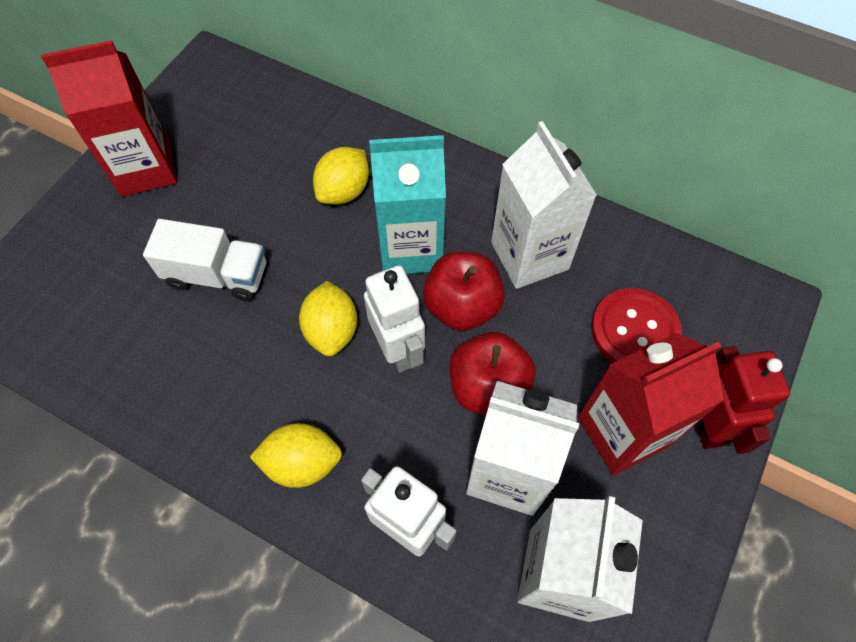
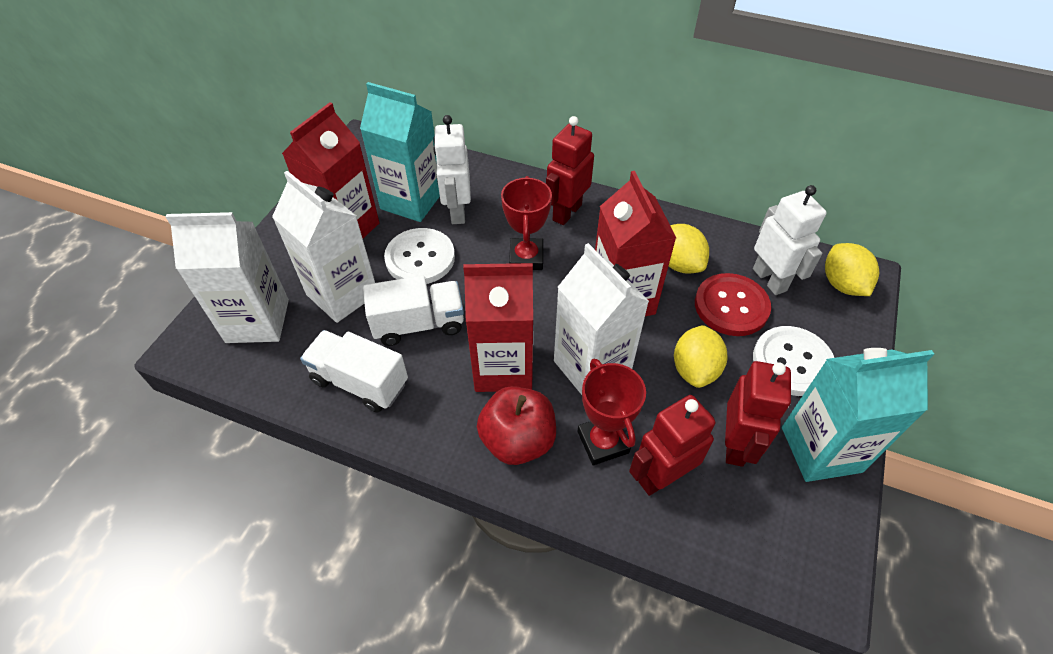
red apple: 2 -> 1
red carton: 2 -> 3
red robot: 1 -> 3
red trophy: 0 -> 2
turquoise carton: 1 -> 2
white button: 0 -> 2
white truck: 1 -> 2

